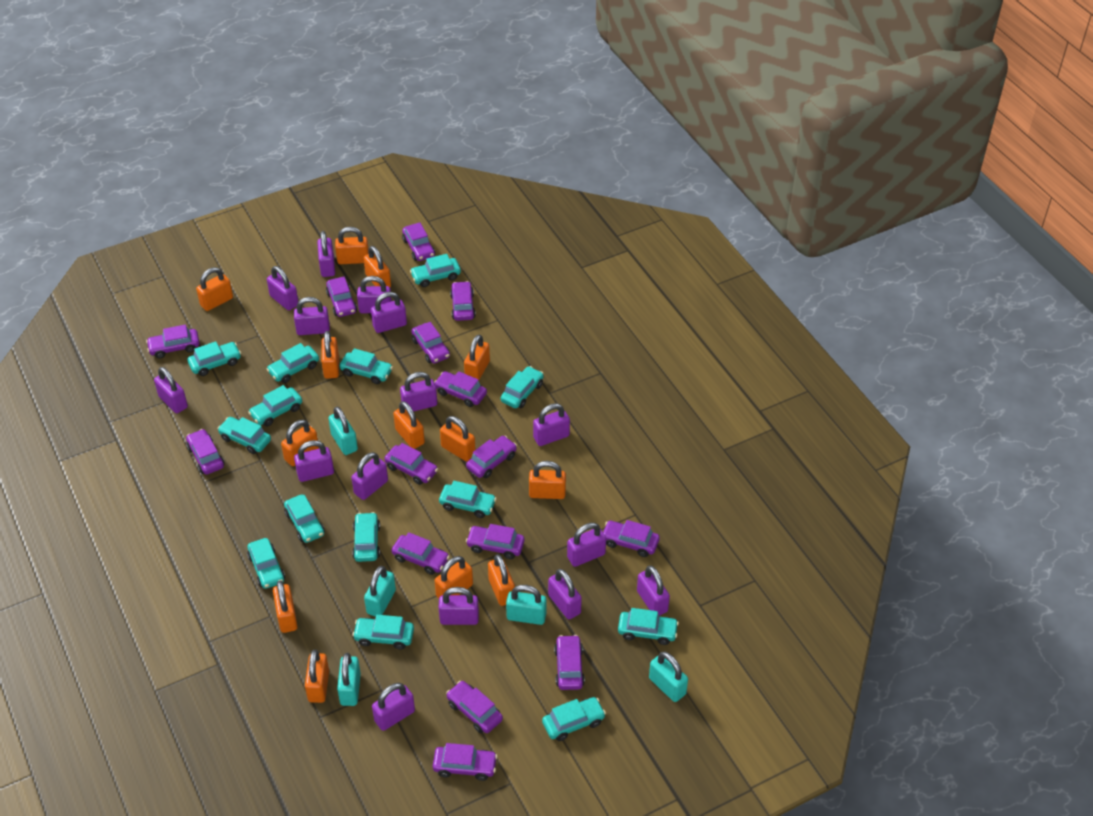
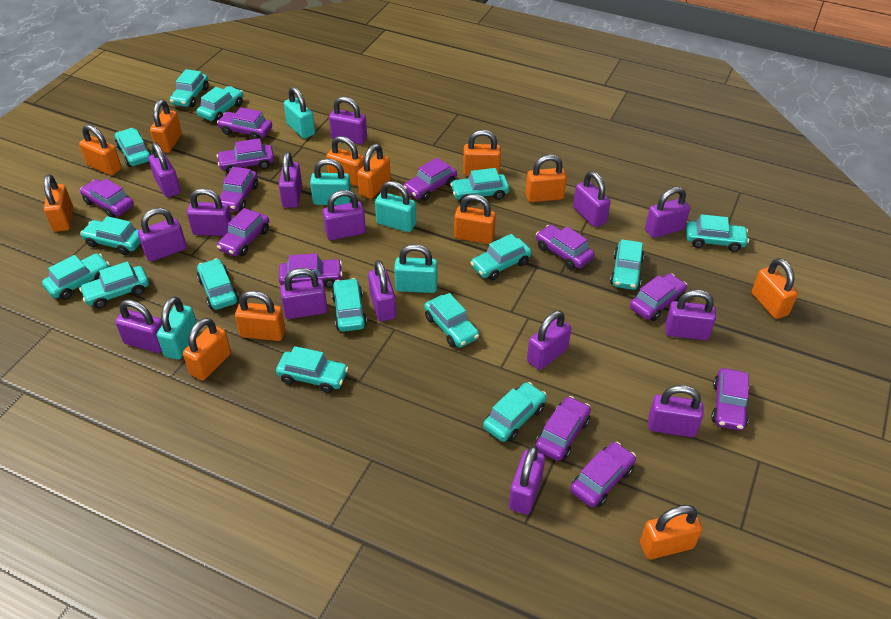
orange padlock: 13 -> 12
purple car: 15 -> 12
turquoise car: 14 -> 15

